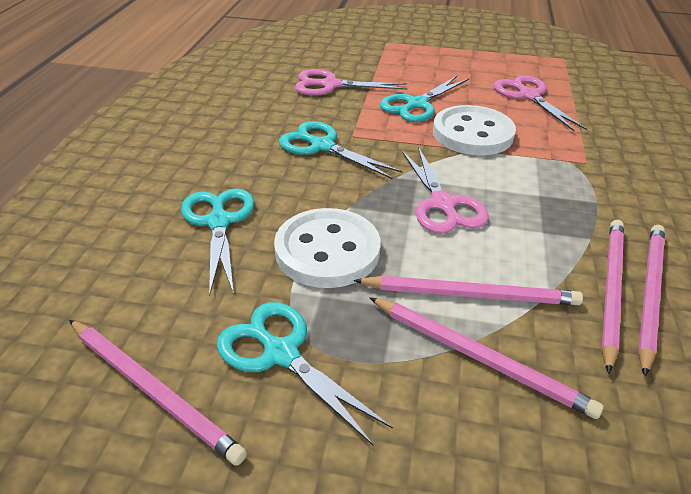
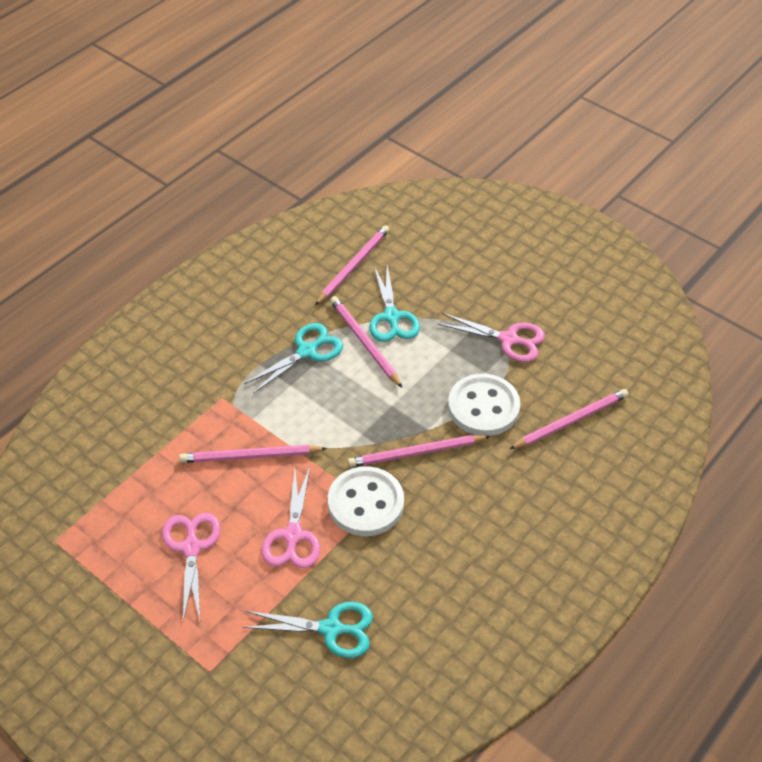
turquoise scissors: 4 -> 3

